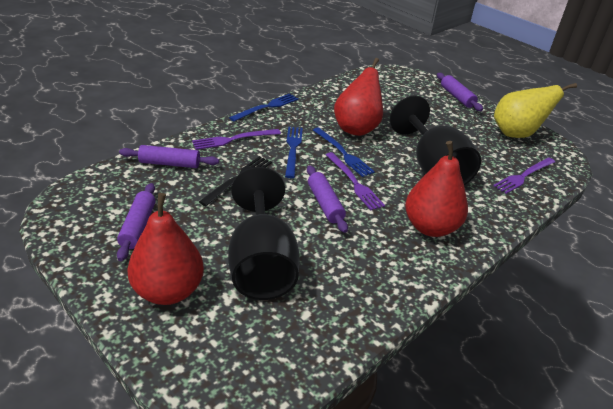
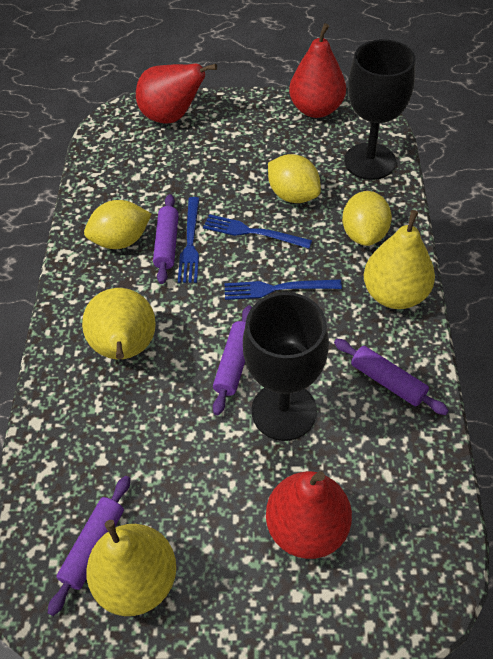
black fork: 1 -> 0
purple fork: 3 -> 0
yellow lemon: 0 -> 3
yellow pear: 1 -> 3

